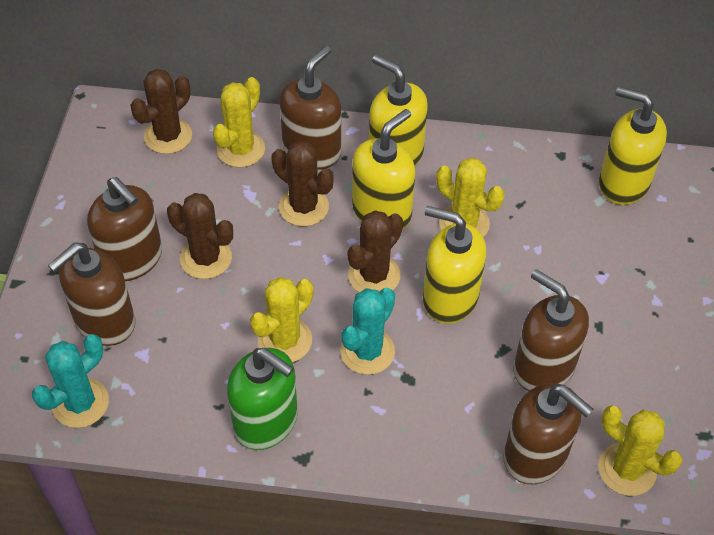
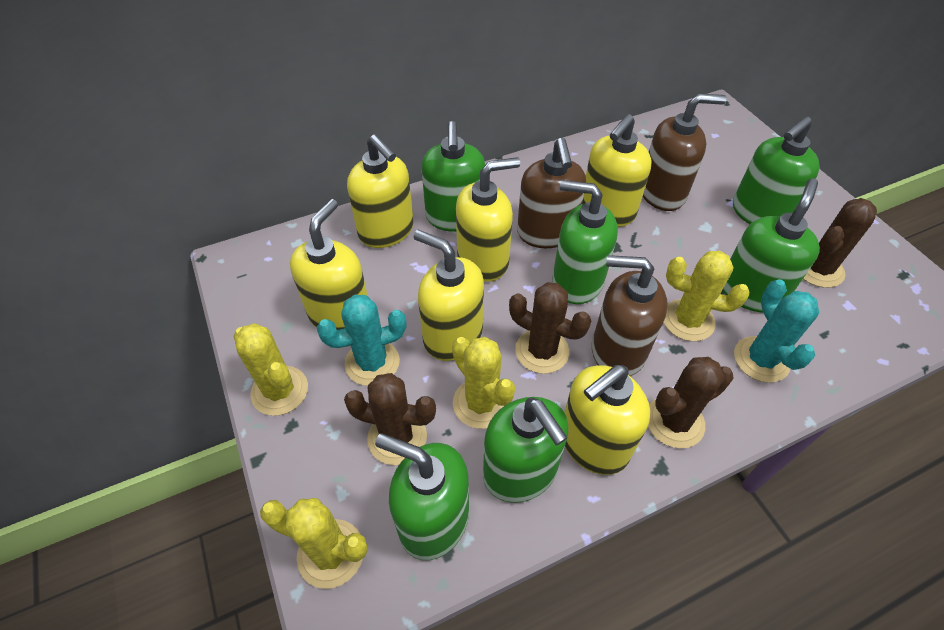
brown soap dispenser: 5 -> 3
green soap dispenser: 1 -> 6
yellow soap dispenser: 4 -> 6

